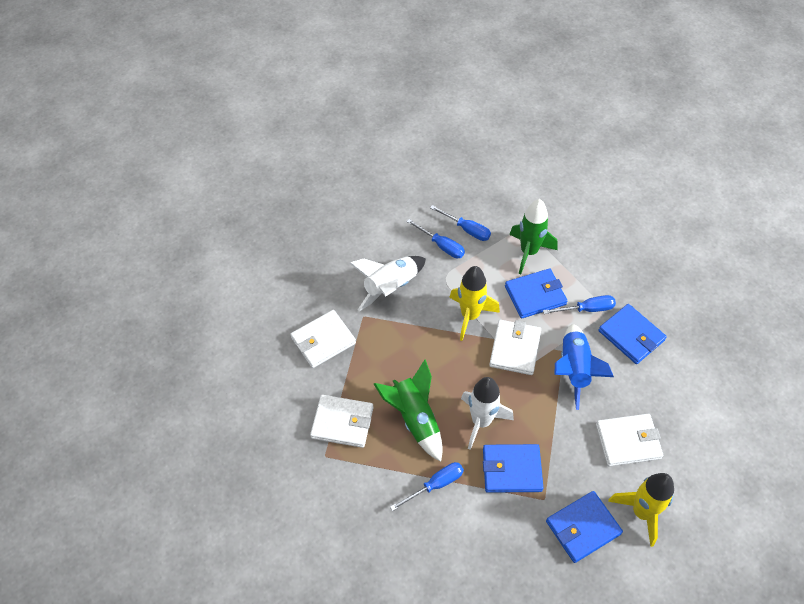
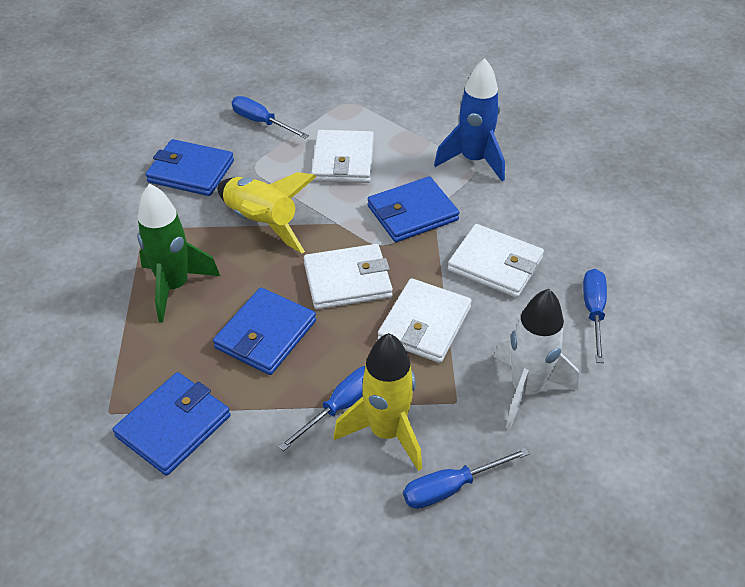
green rocket: 2 -> 1
white rocket: 2 -> 1

